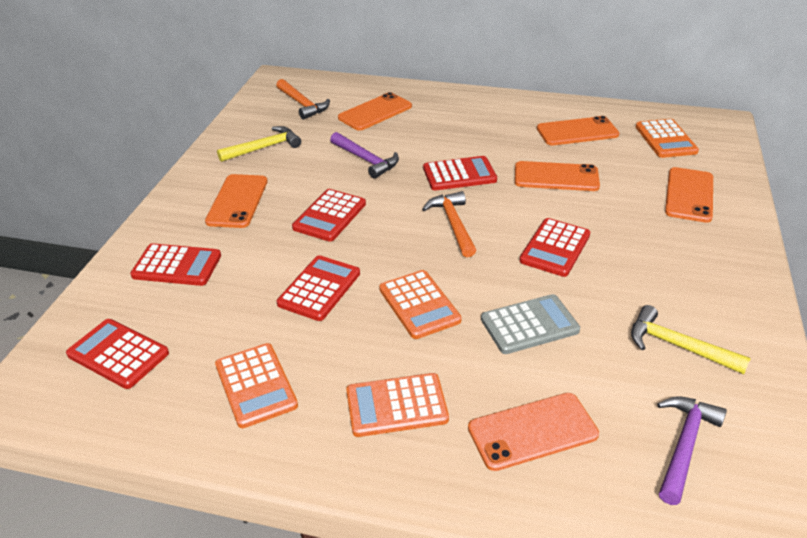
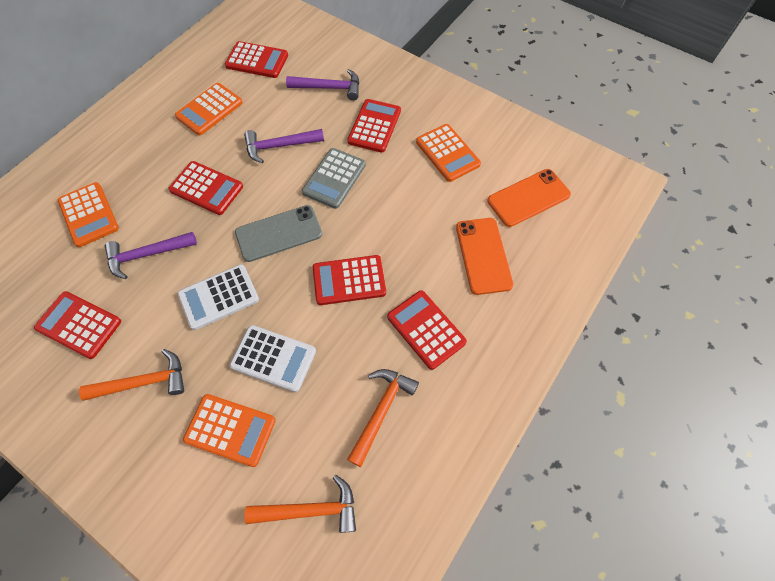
grey phone: 0 -> 1
orange hammer: 2 -> 3
orange phone: 6 -> 2
purple hammer: 2 -> 3
white calculator: 0 -> 2
yellow hammer: 2 -> 0

